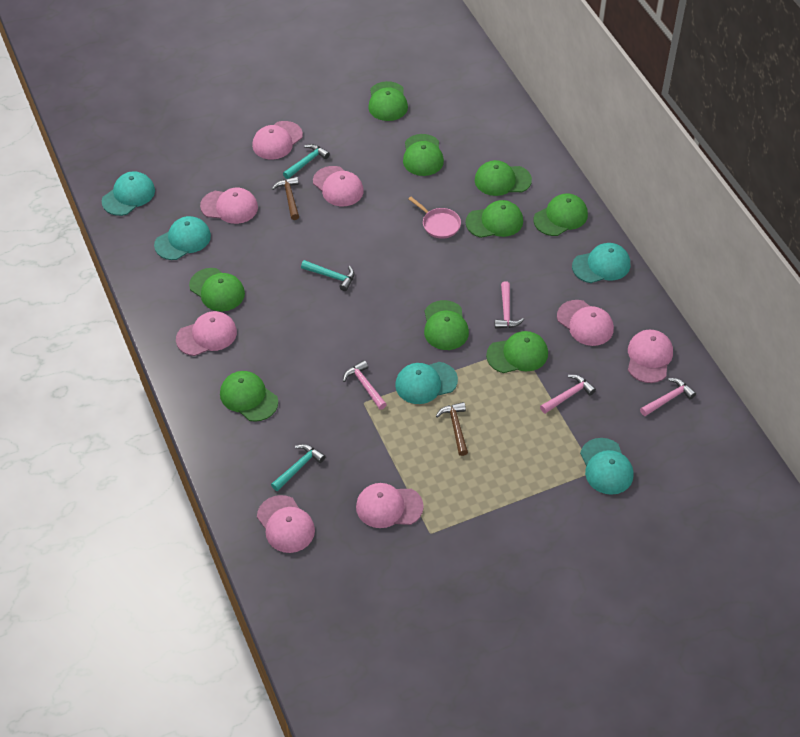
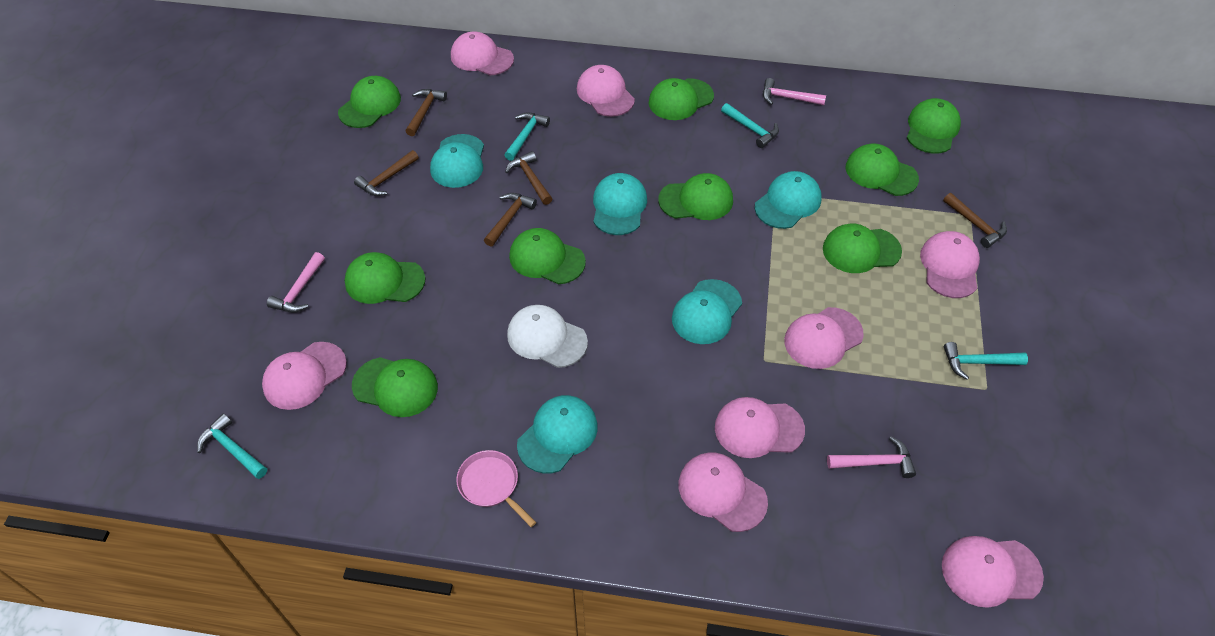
brown hammer: 2 -> 5
pink hammer: 4 -> 3
turquoise hammer: 3 -> 4
white cap: 0 -> 1

